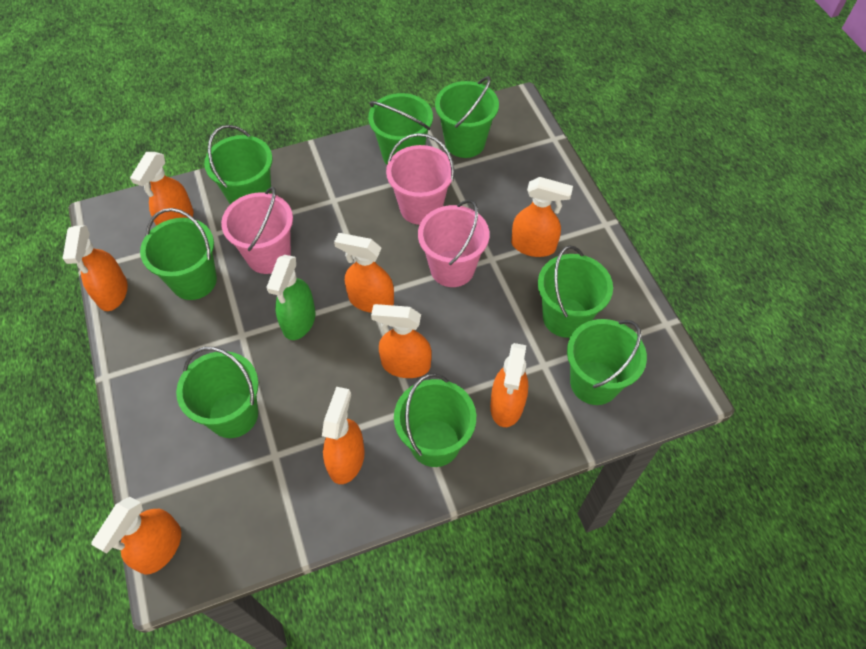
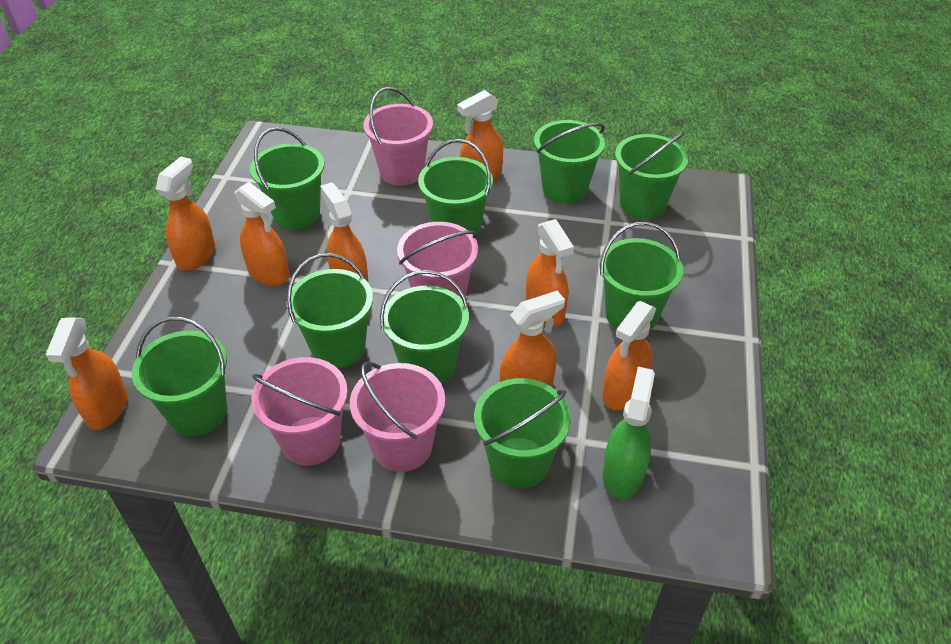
green bucket: 8 -> 9
pink bucket: 3 -> 4

